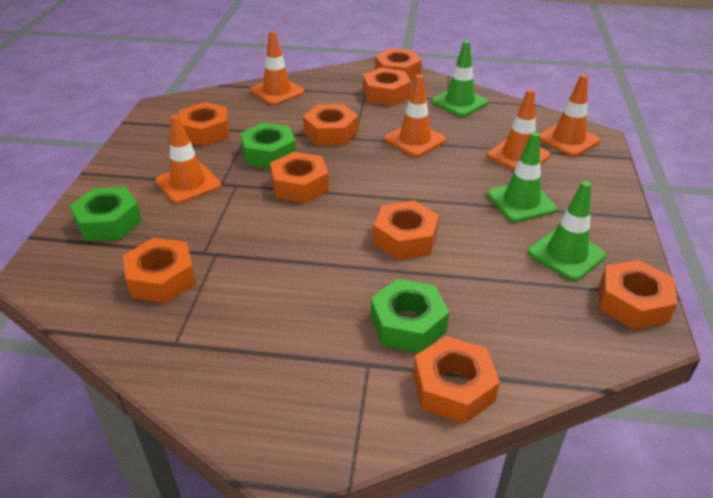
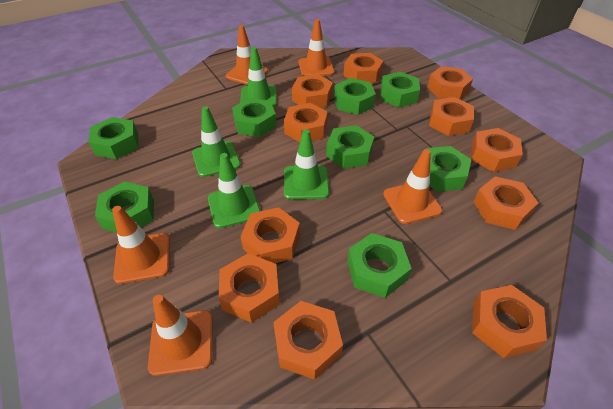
green nut: 3 -> 8
green traffic cone: 3 -> 4
orange nut: 9 -> 11

